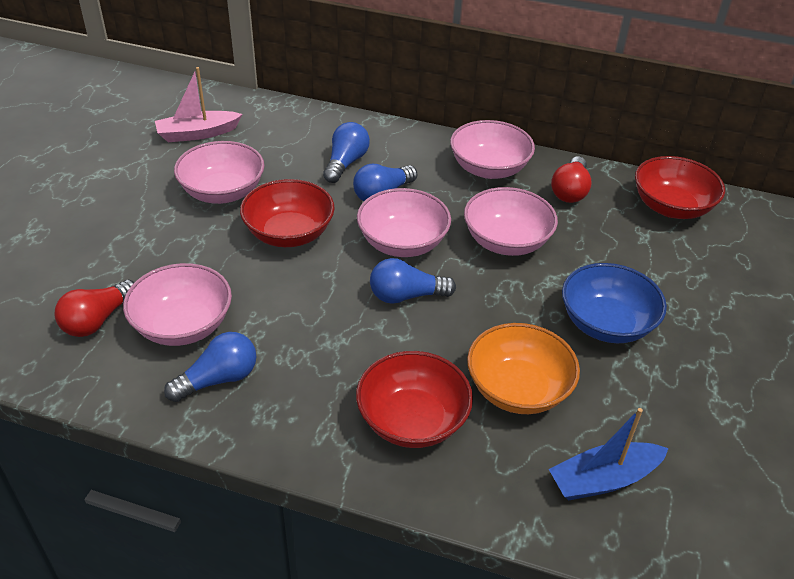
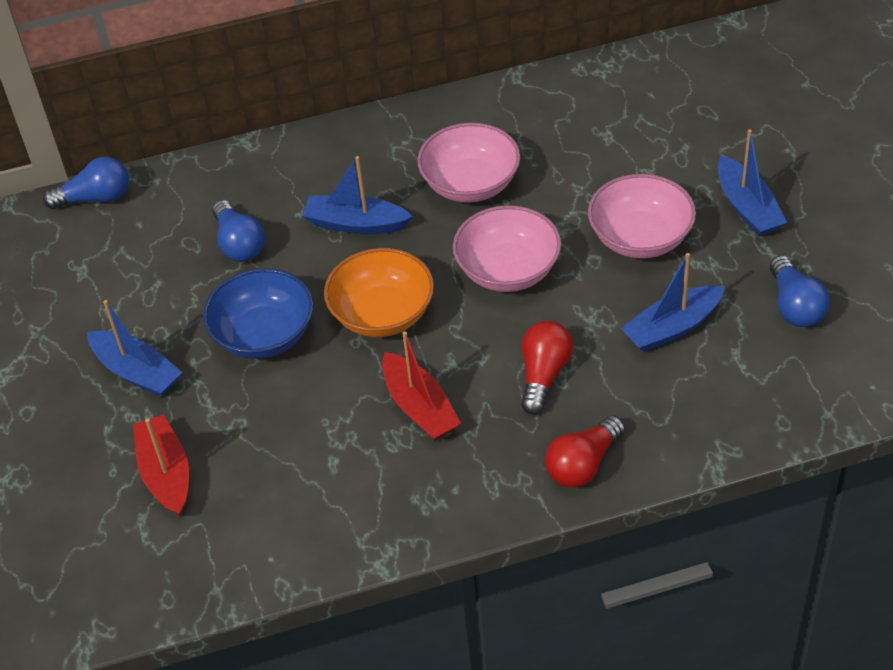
blue boat: 1 -> 4
blue light bulb: 4 -> 3
pink boat: 1 -> 0
pink bowl: 5 -> 3
red boat: 0 -> 2
red bowl: 3 -> 0

